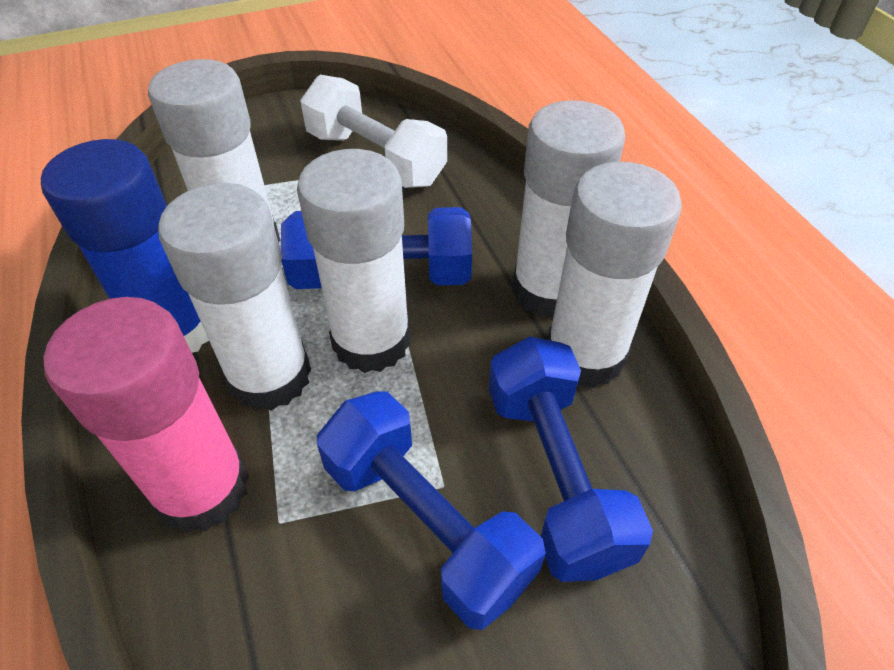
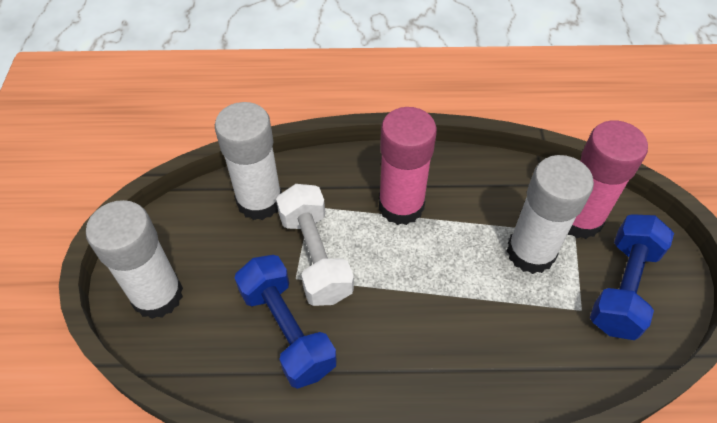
blue dumbbell: 3 -> 2
blue glue stick: 1 -> 0
pink glue stick: 1 -> 2
white glue stick: 5 -> 3

